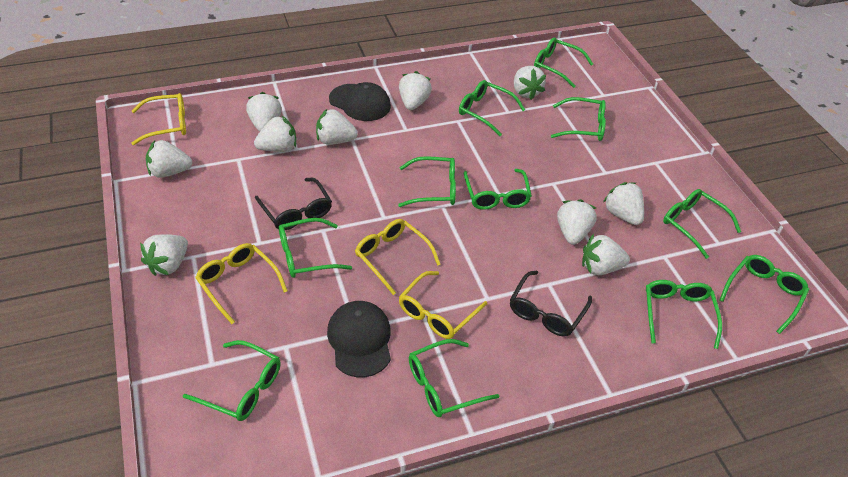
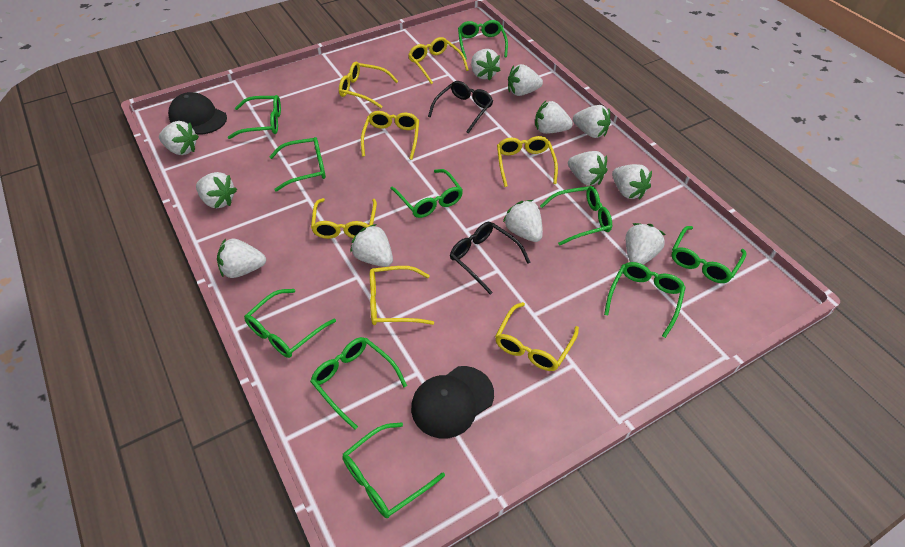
green glasses: 11 -> 10
white strawberry: 10 -> 12
yellow glasses: 4 -> 7

